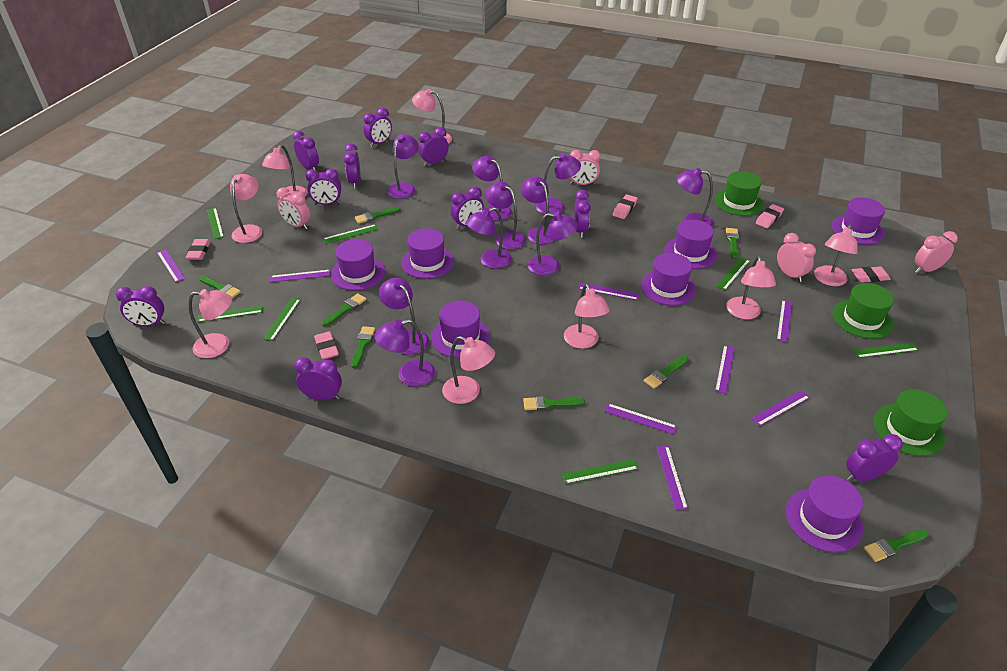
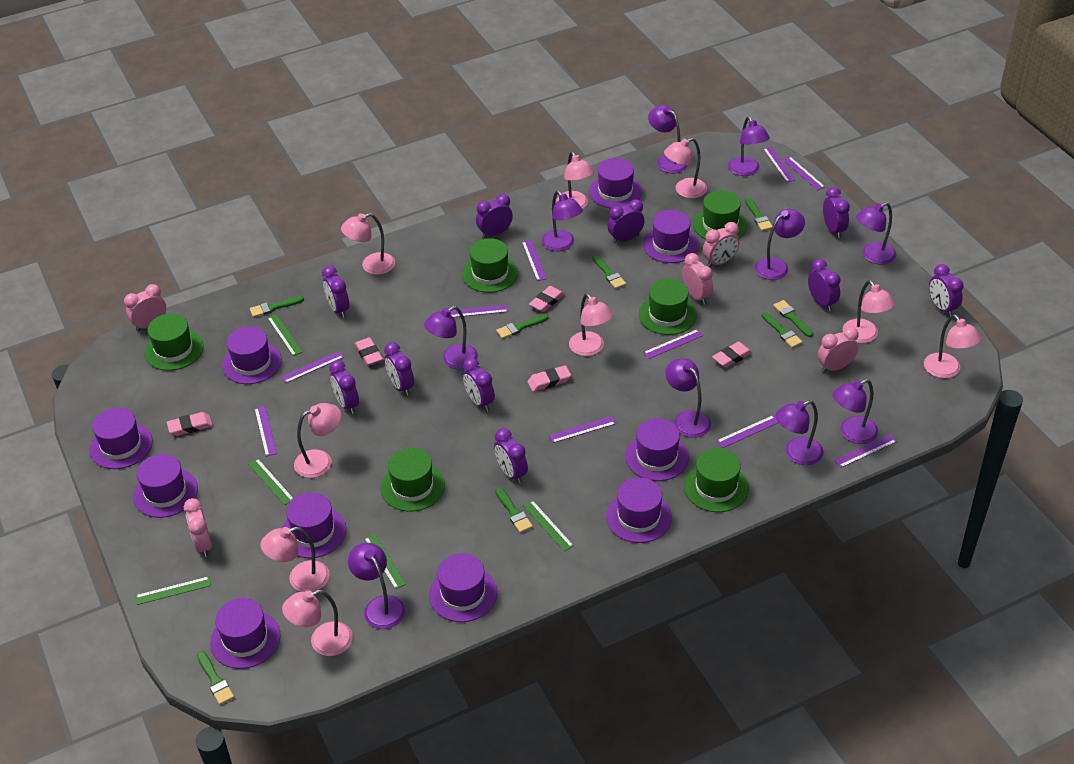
green hat: 3 -> 6
green ruler: 7 -> 5
pink clock: 4 -> 5
pink lamp: 8 -> 9
purple hat: 7 -> 10
purple ruler: 8 -> 10

